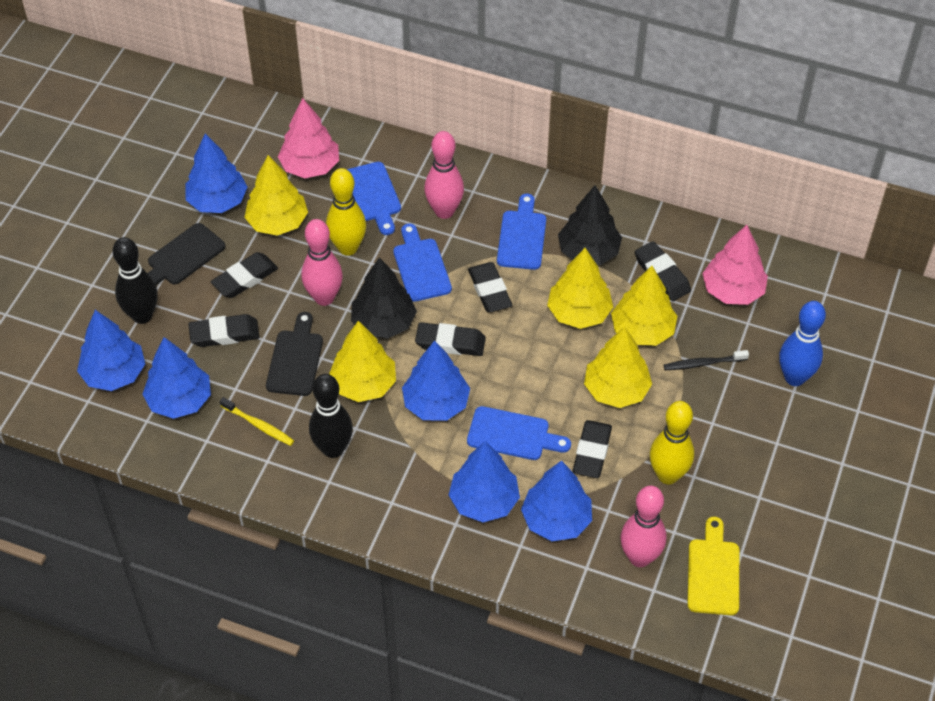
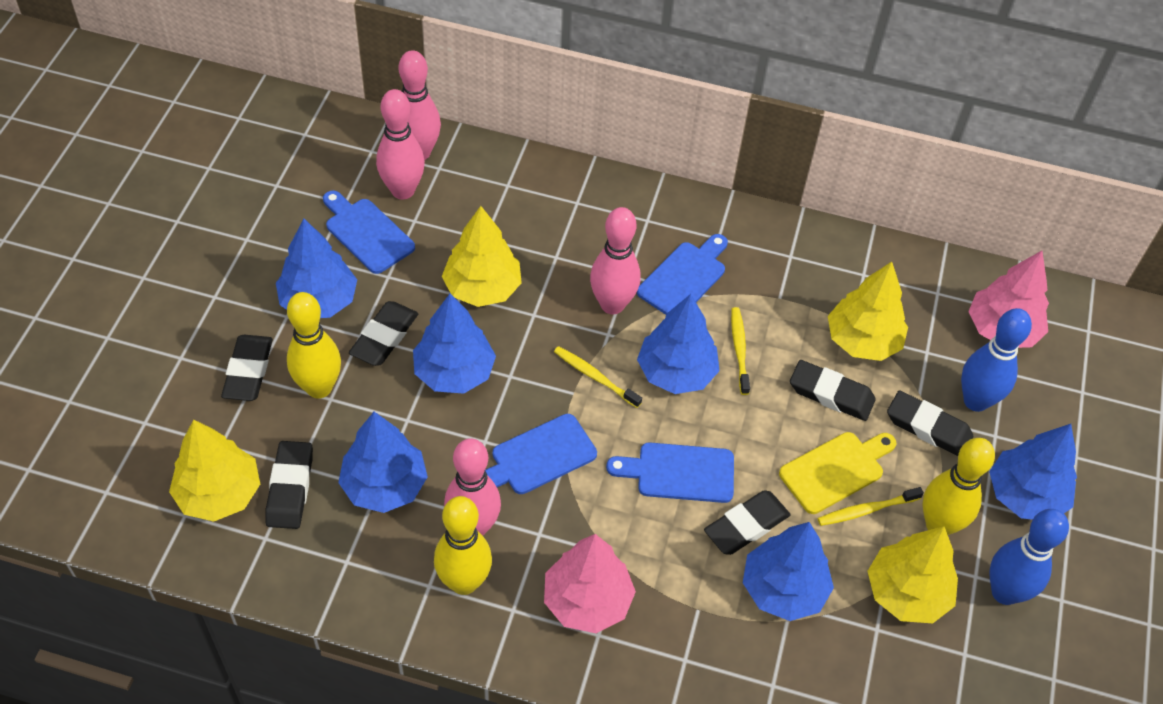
black bowling pin: 2 -> 0
black cutting board: 2 -> 0
black toothbrush: 1 -> 0
black tree: 2 -> 0
blue bowling pin: 1 -> 2
pink bowling pin: 3 -> 4
yellow bowling pin: 2 -> 3
yellow toothbrush: 1 -> 3
yellow tree: 5 -> 4

